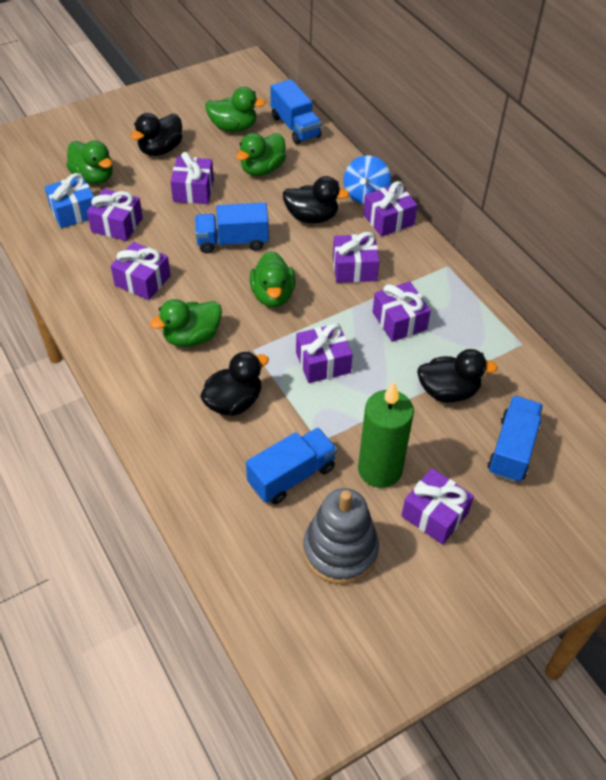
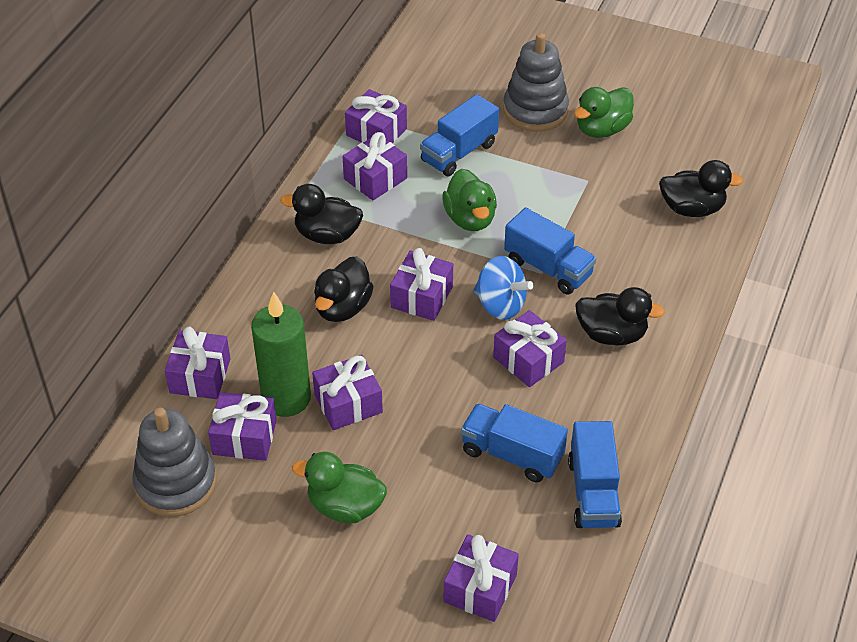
blue gift: 1 -> 0
green duck: 5 -> 3
grey stacking toy: 1 -> 2

